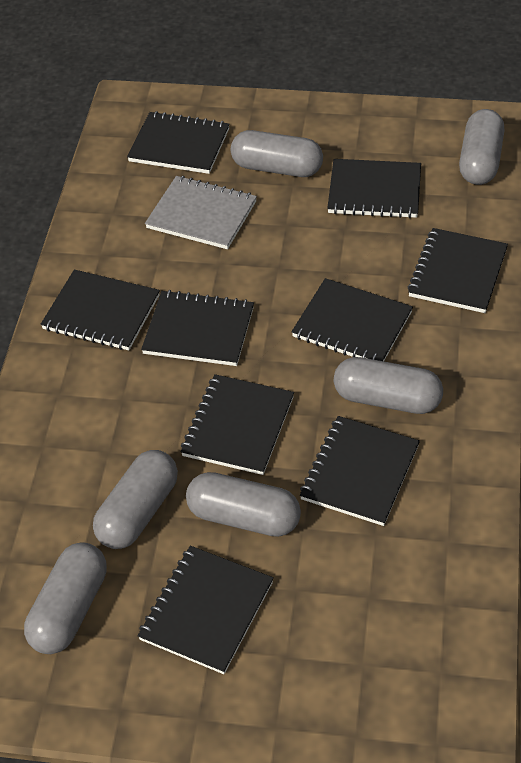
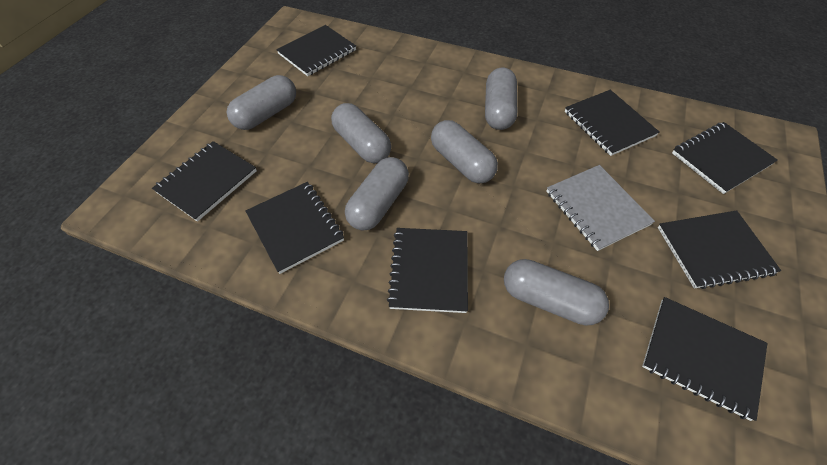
black notebook: 9 -> 8

